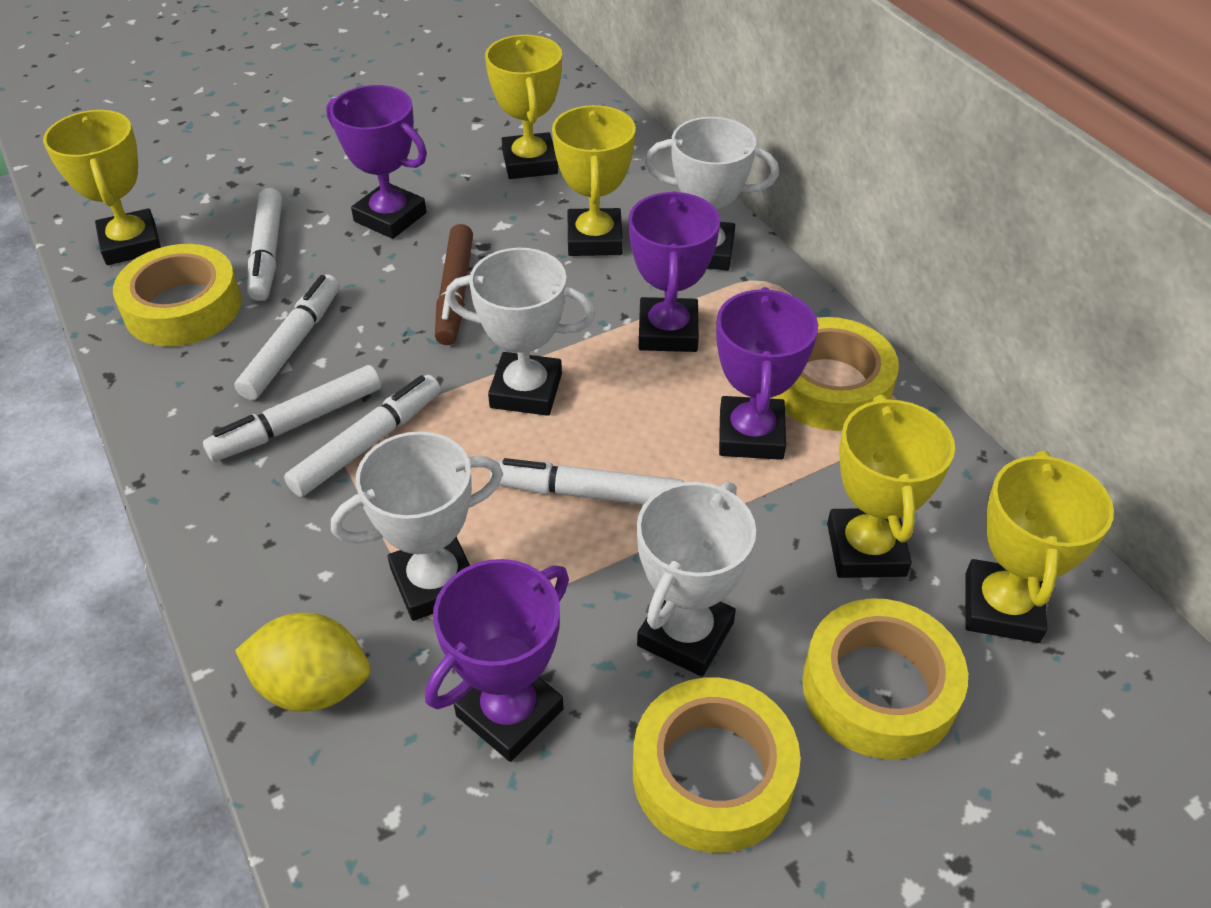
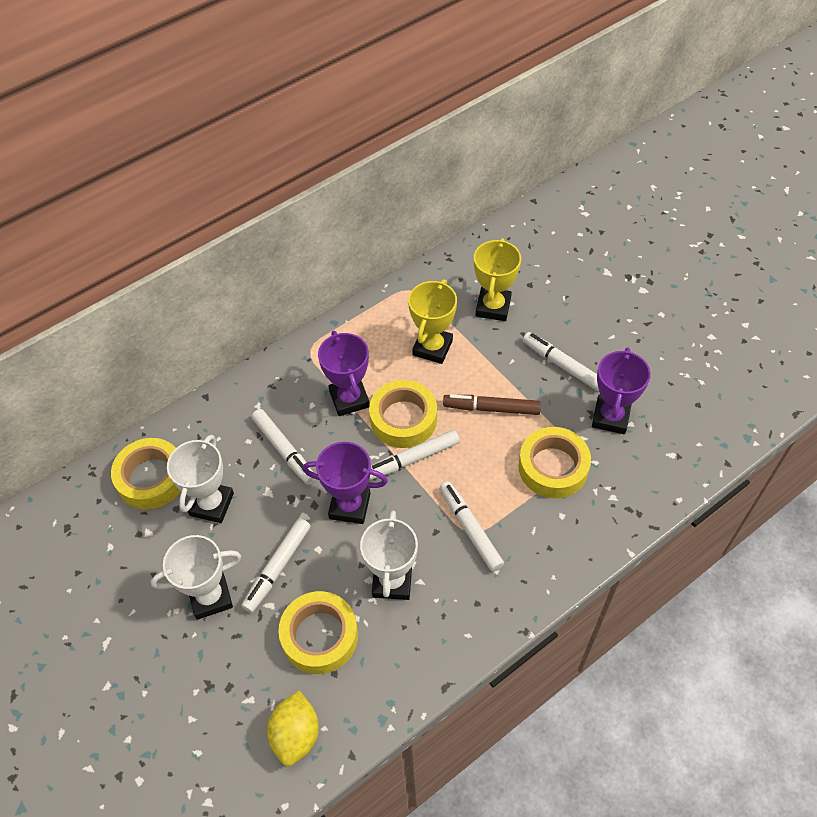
purple trophy: 4 -> 3
white trophy: 4 -> 3
yellow trophy: 5 -> 2

